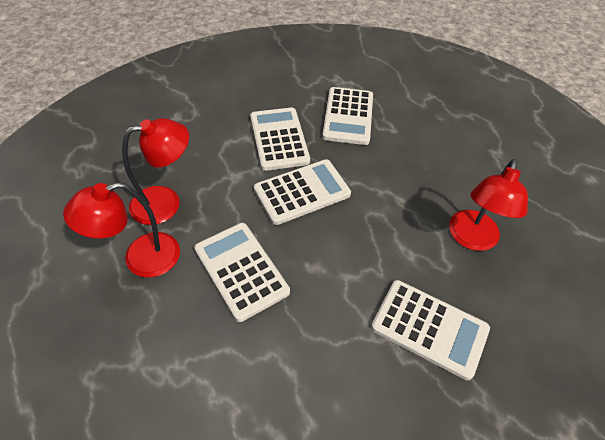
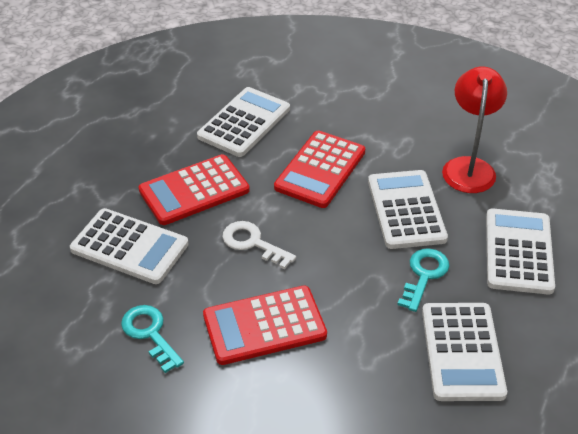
red calculator: 0 -> 3
red lamp: 3 -> 1
turquoise key: 0 -> 2
white key: 0 -> 1

